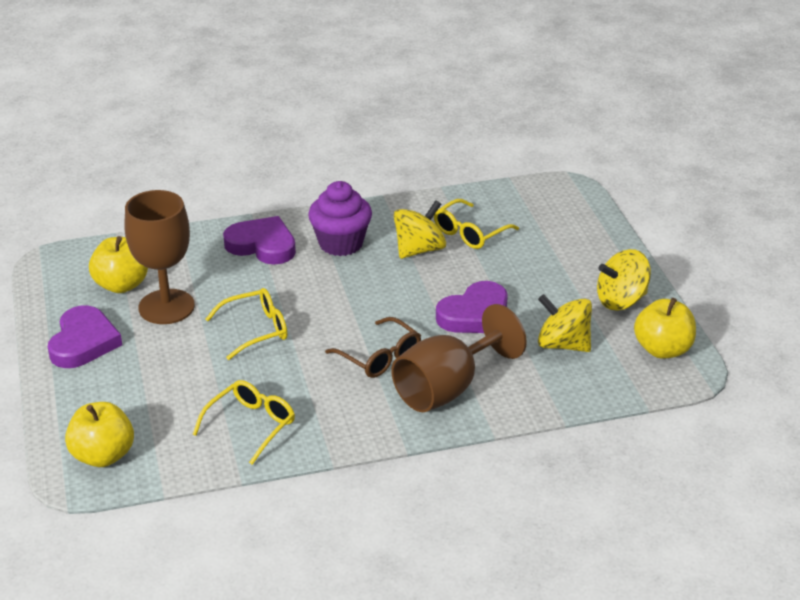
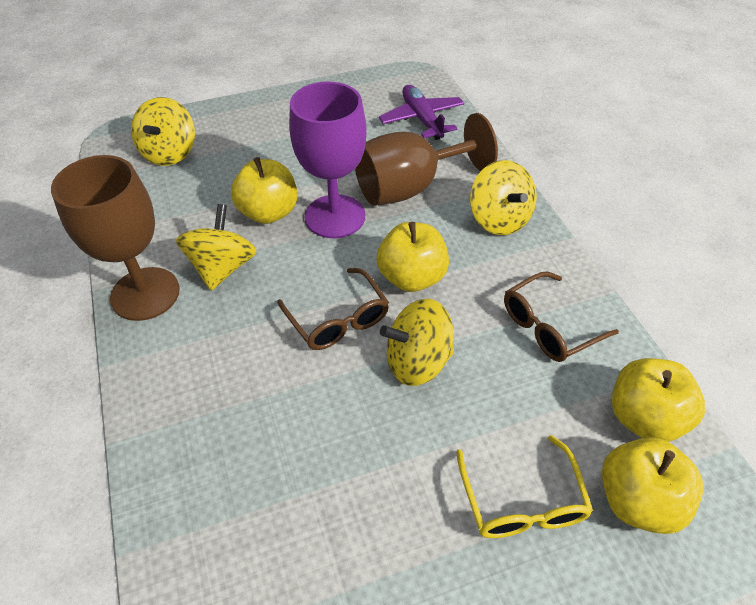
brown glasses: 1 -> 2
purple cupcake: 1 -> 0
purple goblet: 0 -> 1
purple heart: 3 -> 0
purple plane: 0 -> 1
yellow apple: 3 -> 4
yellow glasses: 3 -> 1
yellow spinning top: 3 -> 4

